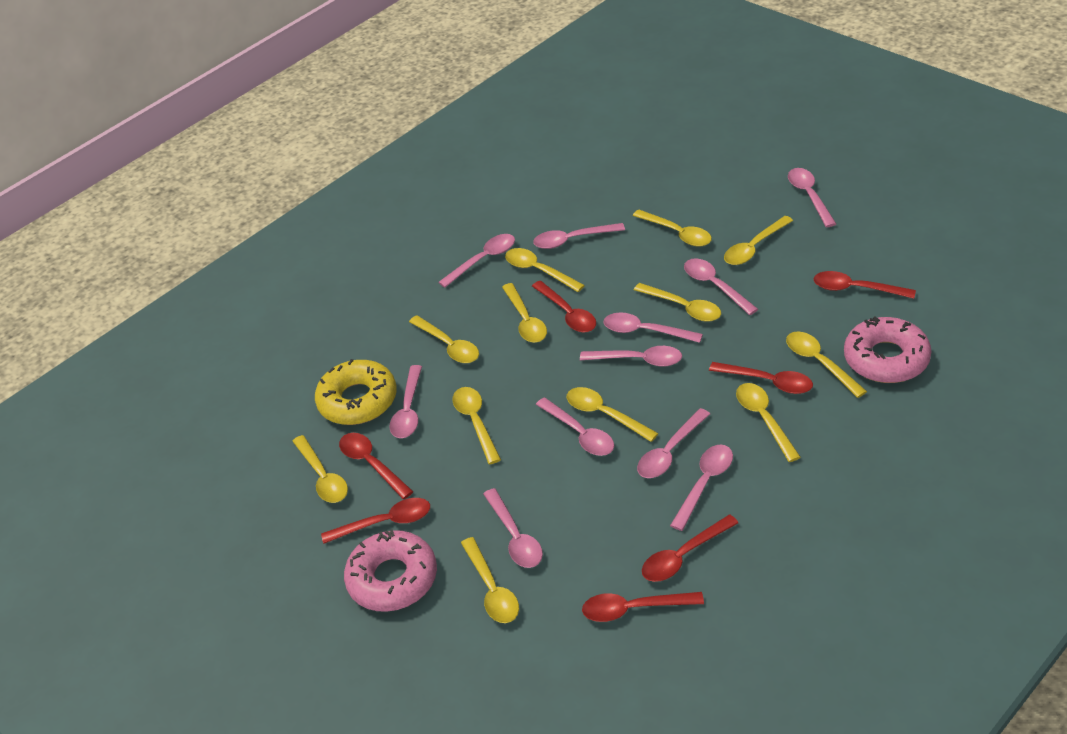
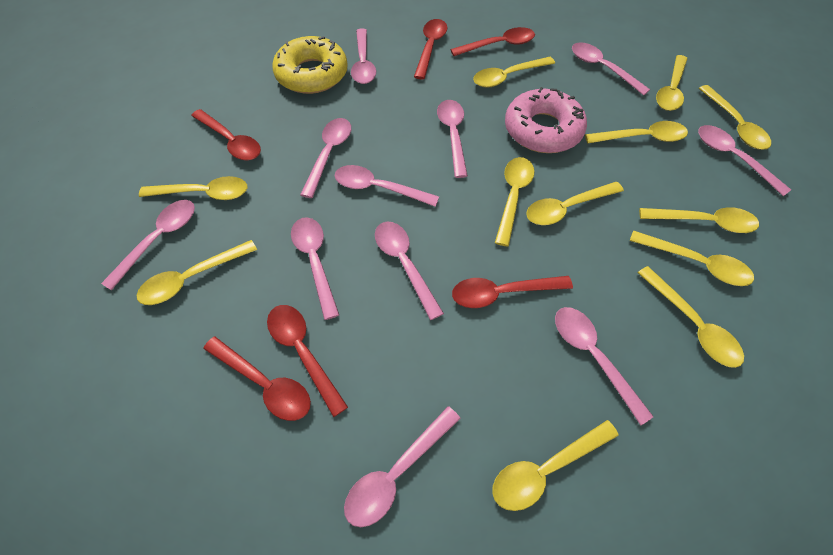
pink donut: 2 -> 1
red spoon: 7 -> 6

